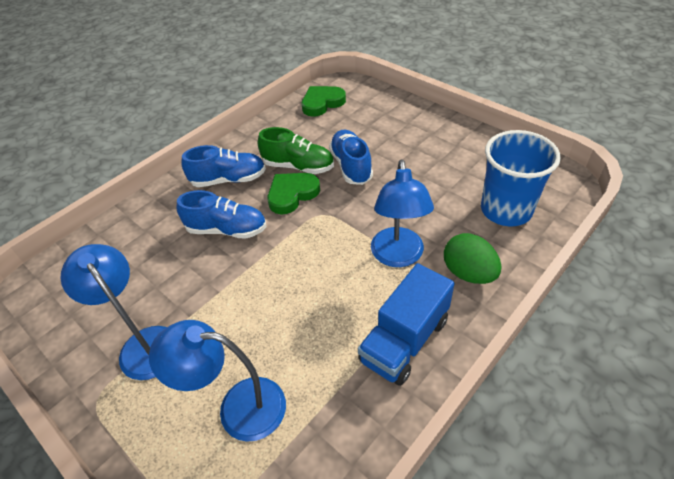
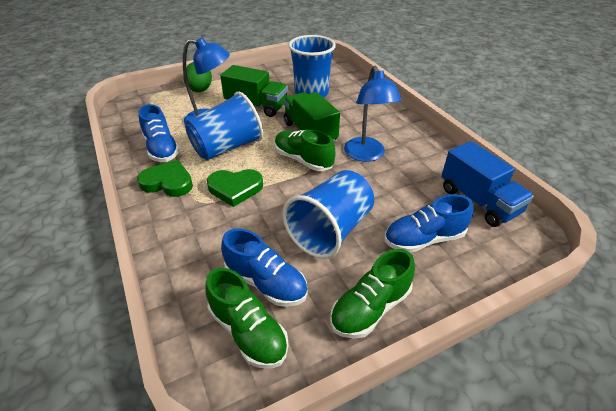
blue cup: 1 -> 3
blue lamp: 3 -> 2
green shoe: 1 -> 3
green truck: 0 -> 2

